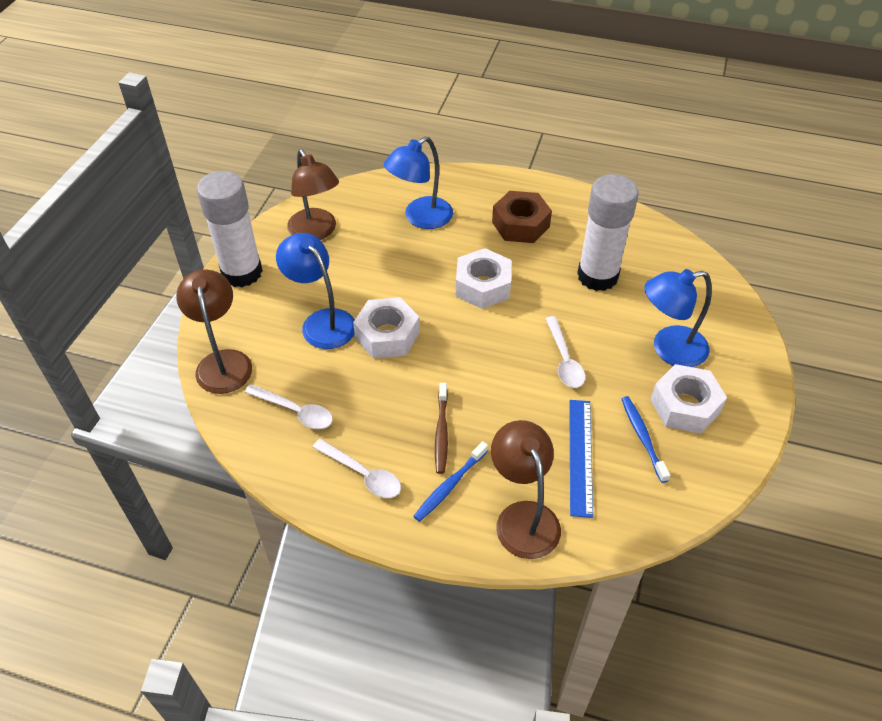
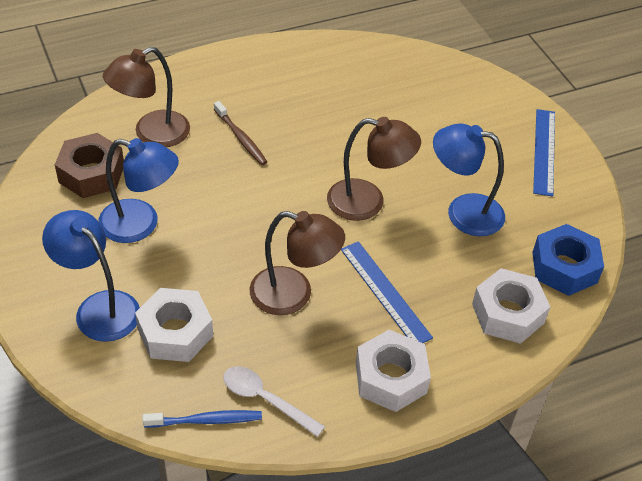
blue nut: 0 -> 1
blue ruler: 1 -> 2
blue toothbrush: 2 -> 1
white glue stick: 2 -> 0
white spoon: 3 -> 1

